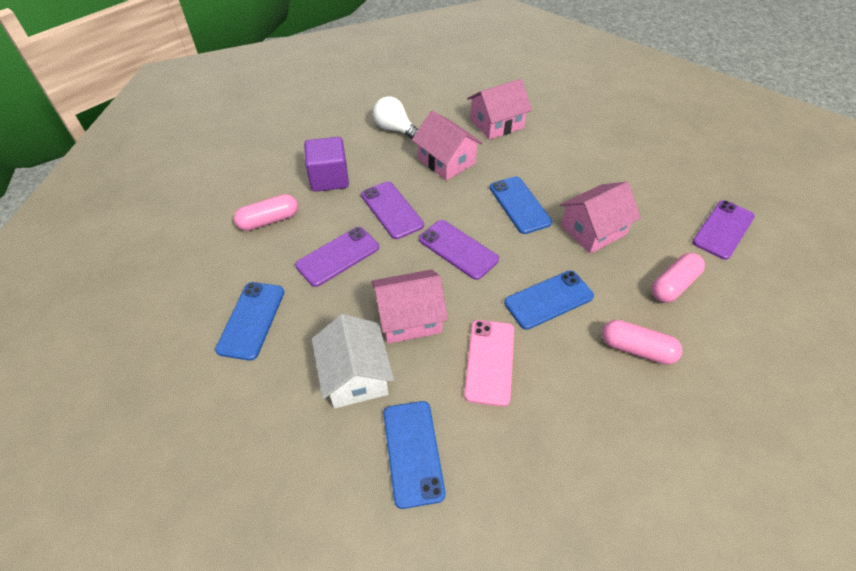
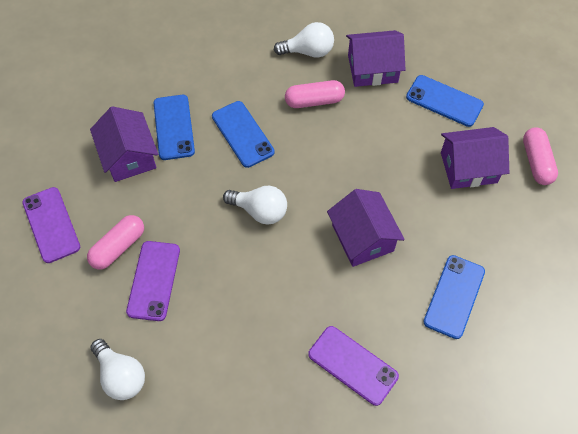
pink house: 4 -> 0
pink phone: 1 -> 0
purple cube: 1 -> 0
purple house: 0 -> 4
purple phone: 4 -> 3
white house: 1 -> 0
white light bulb: 1 -> 3

